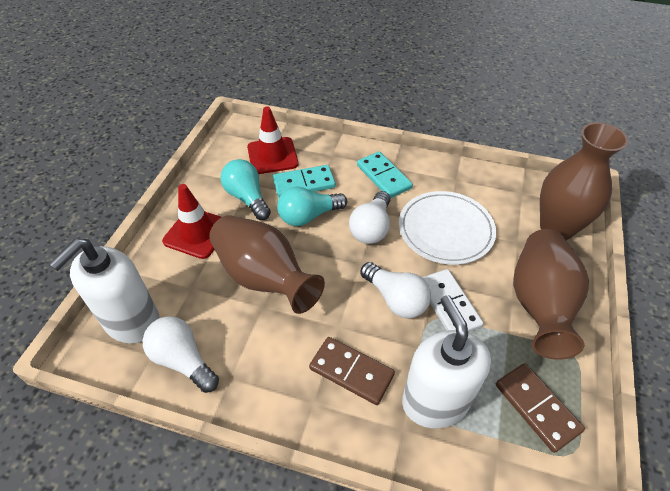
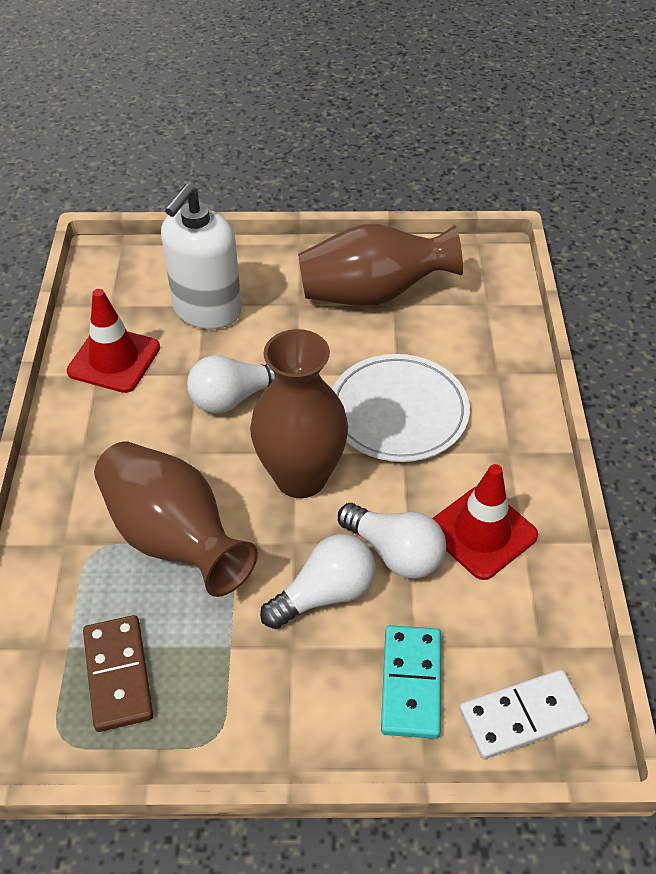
brown domino: 2 -> 1
turquoise domino: 2 -> 1
turquoise light bulb: 2 -> 0
white soap dispenser: 2 -> 1

